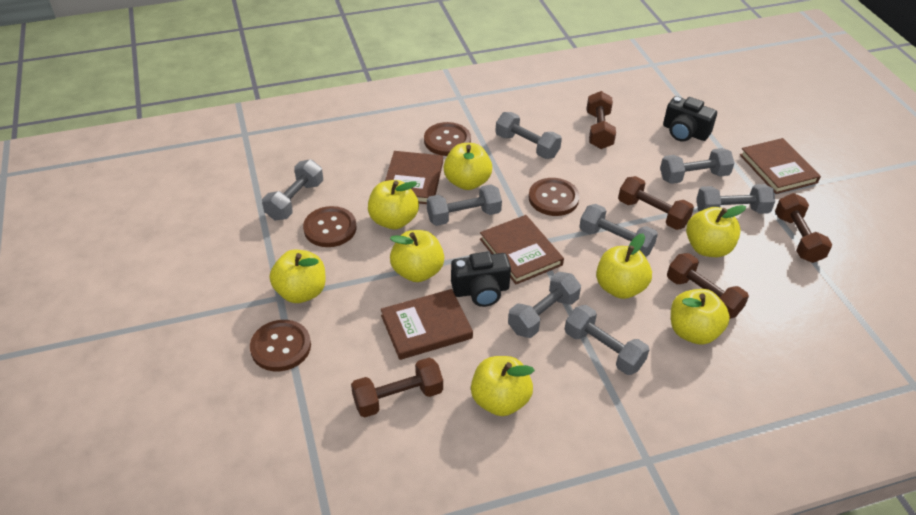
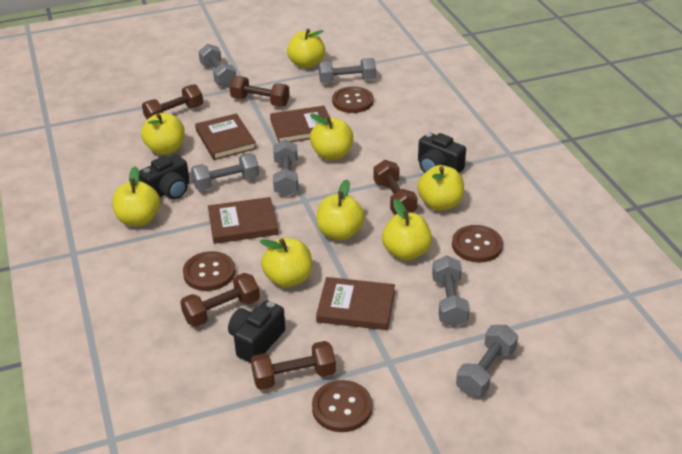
black camera: 2 -> 3
grey dumbbell: 8 -> 6

